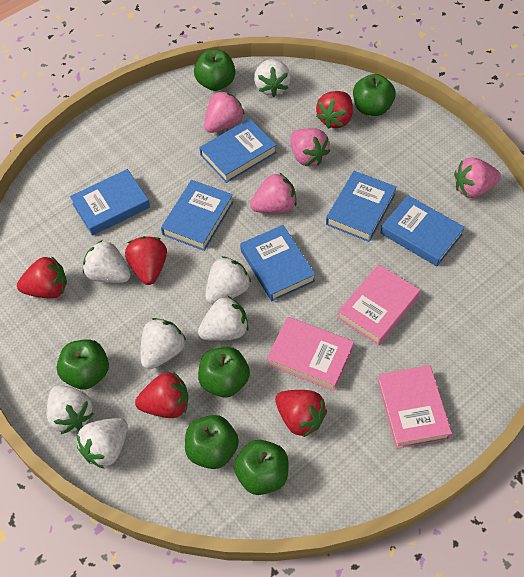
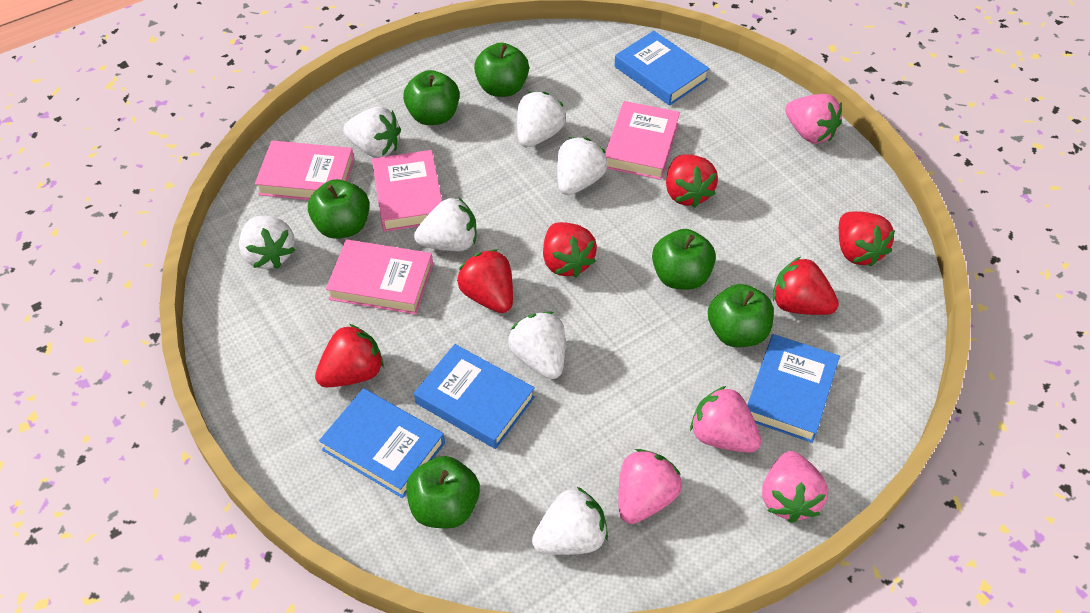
blue book: 6 -> 4
pink book: 3 -> 4
red strawberry: 5 -> 6

